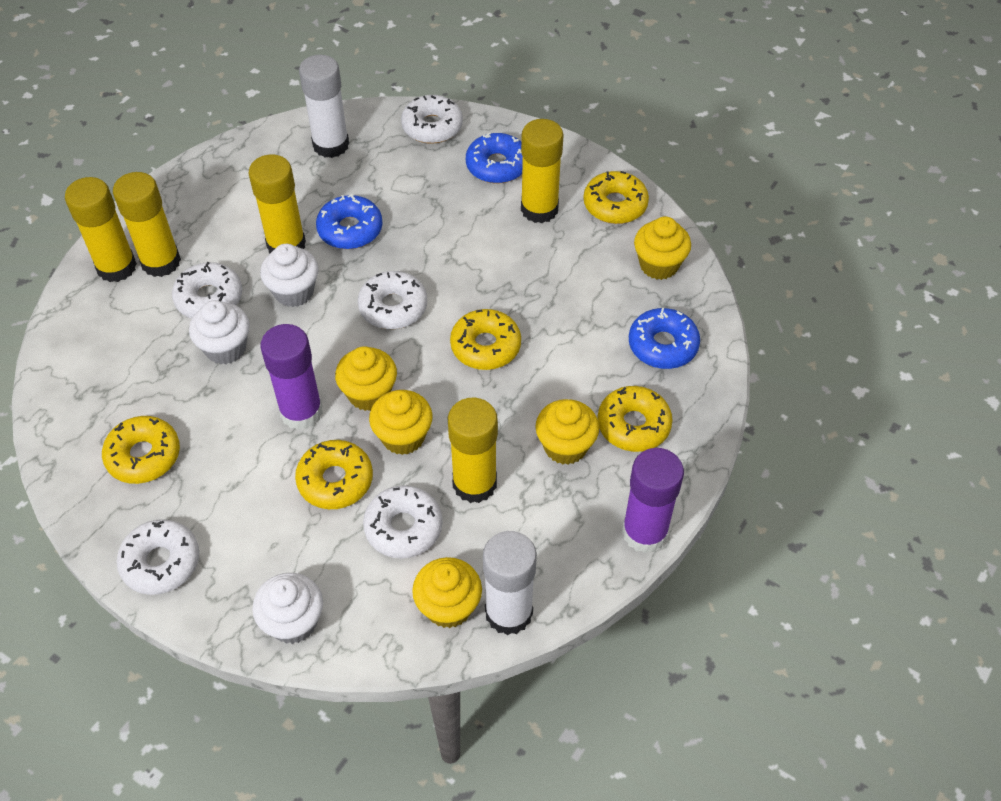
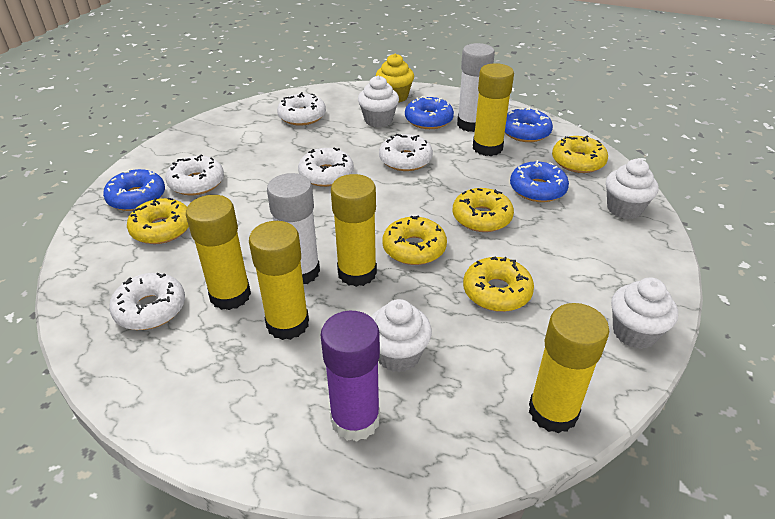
blue donut: 3 -> 4
purple glue stick: 2 -> 1
white cupcake: 3 -> 4
yellow cupcake: 5 -> 1

